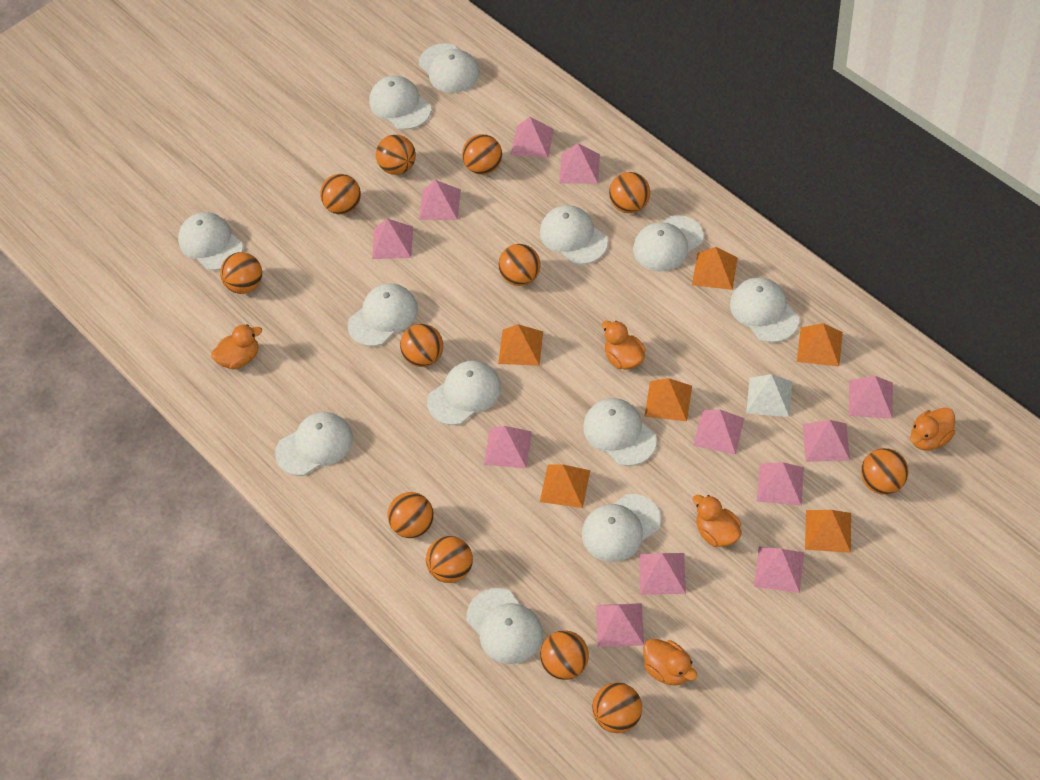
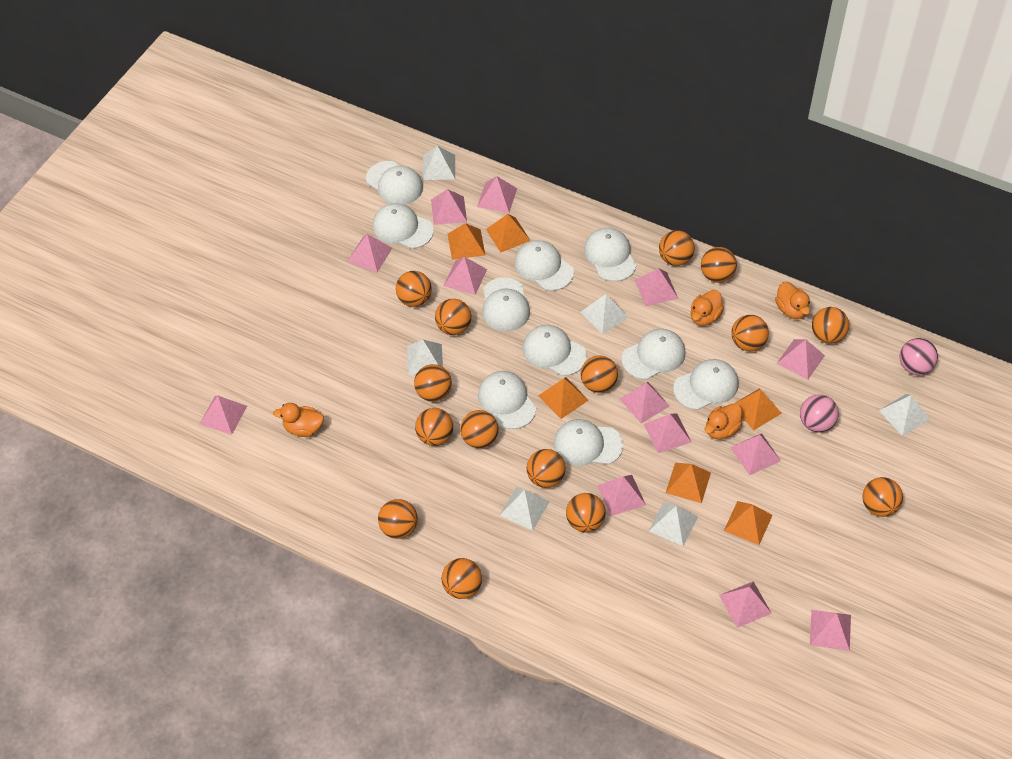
orange ball: 12 -> 15
orange duck: 5 -> 4
pink ball: 0 -> 2
pink pyramid: 12 -> 13
white cap: 12 -> 10
white pyramid: 1 -> 6

